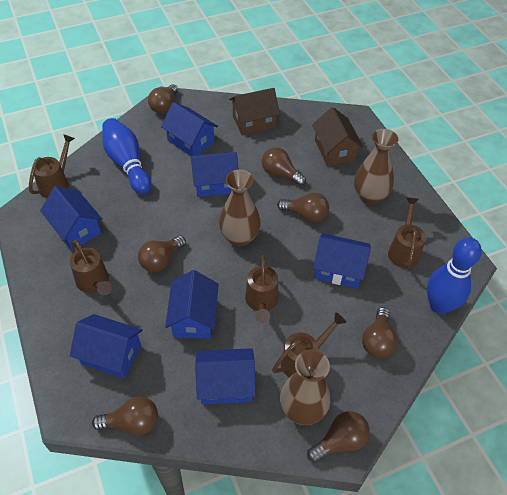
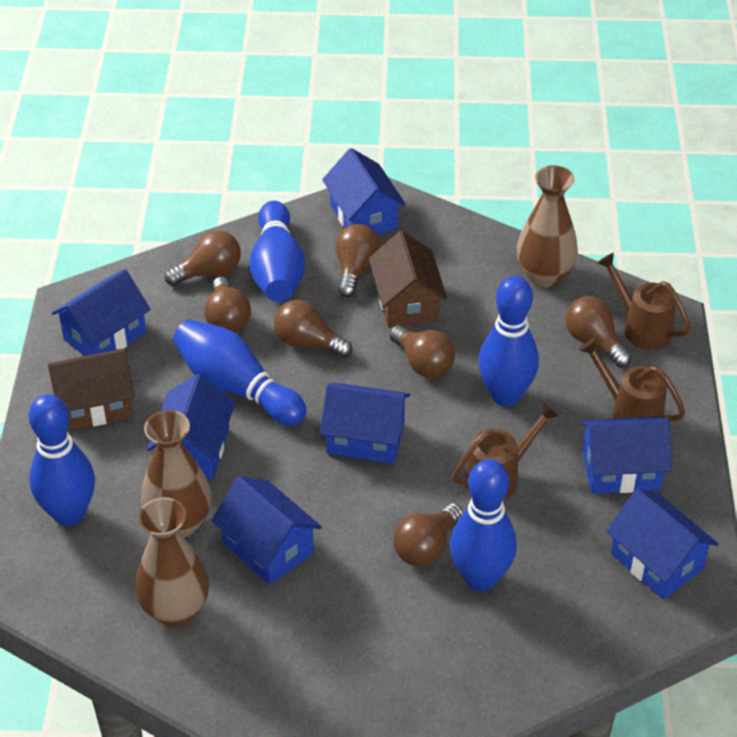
blue bowling pin: 2 -> 5
brown watering can: 5 -> 3

